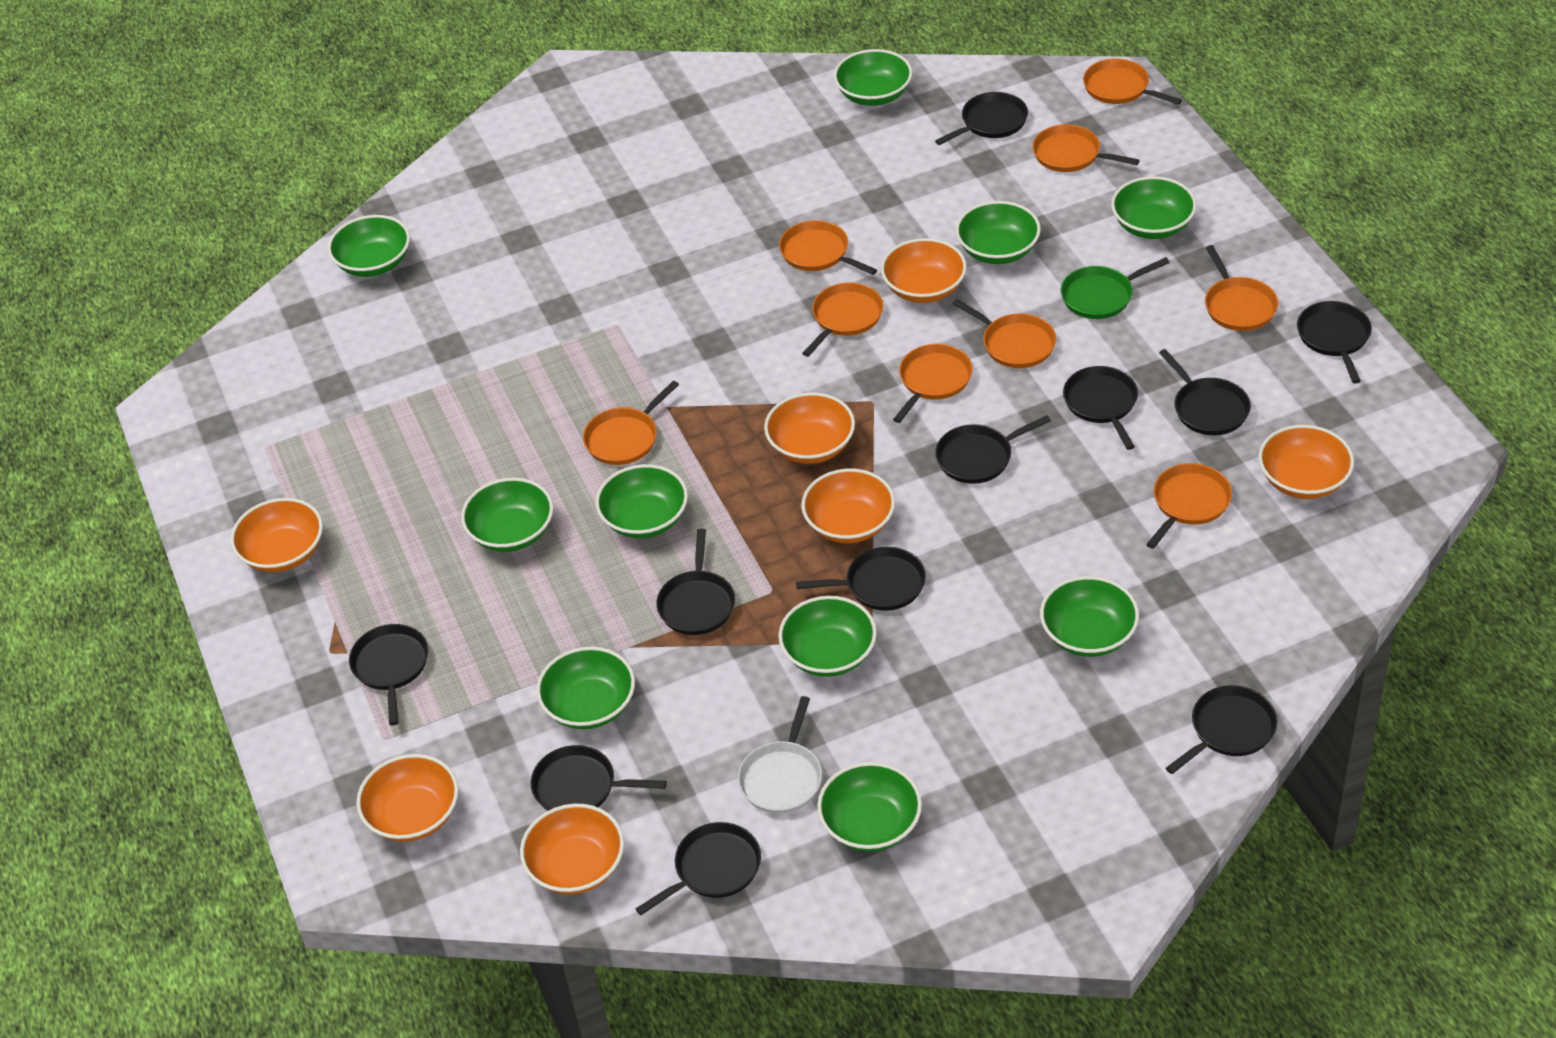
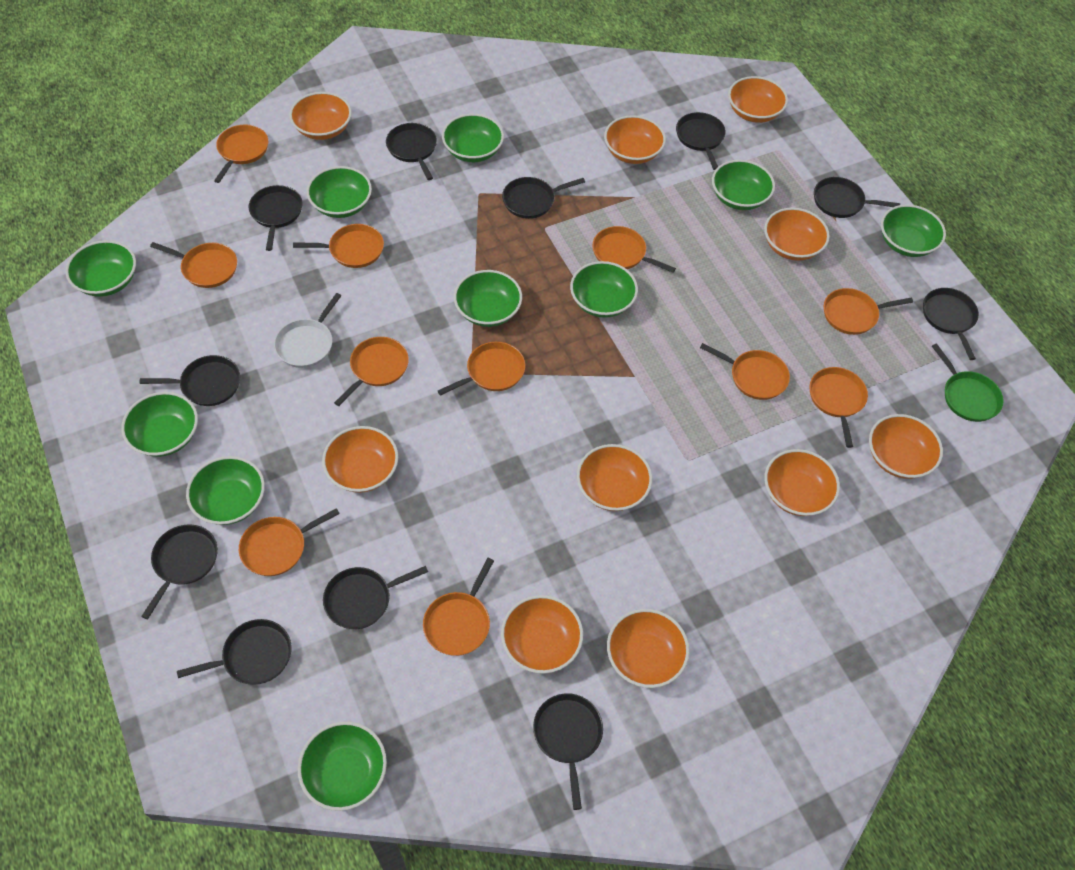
orange bowl: 7 -> 10
orange pan: 9 -> 11

